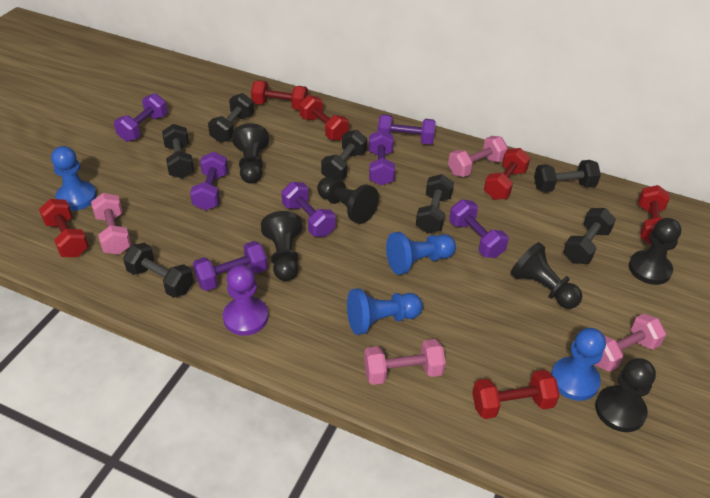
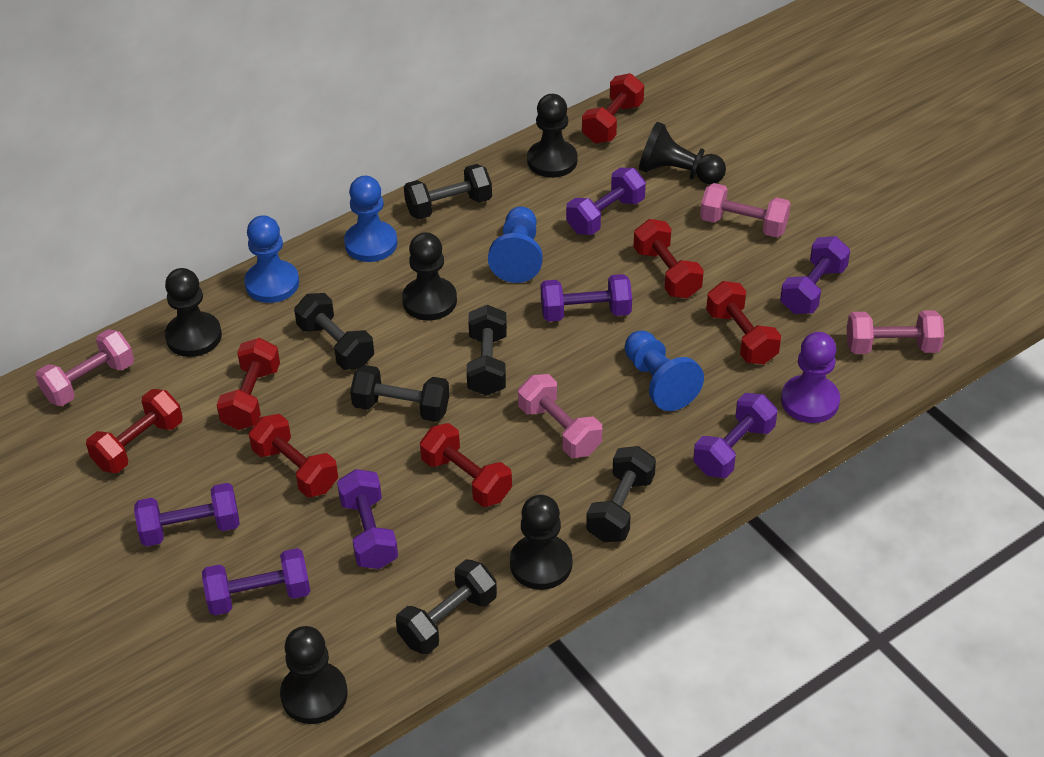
black dumbbell: 7 -> 6
red dumbbell: 6 -> 7

